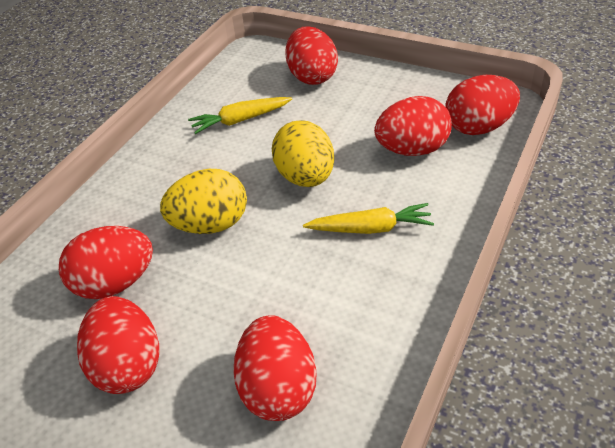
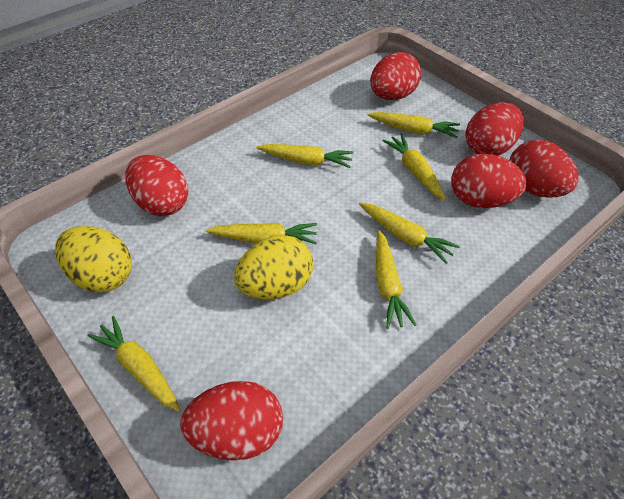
yellow carrot: 2 -> 7

